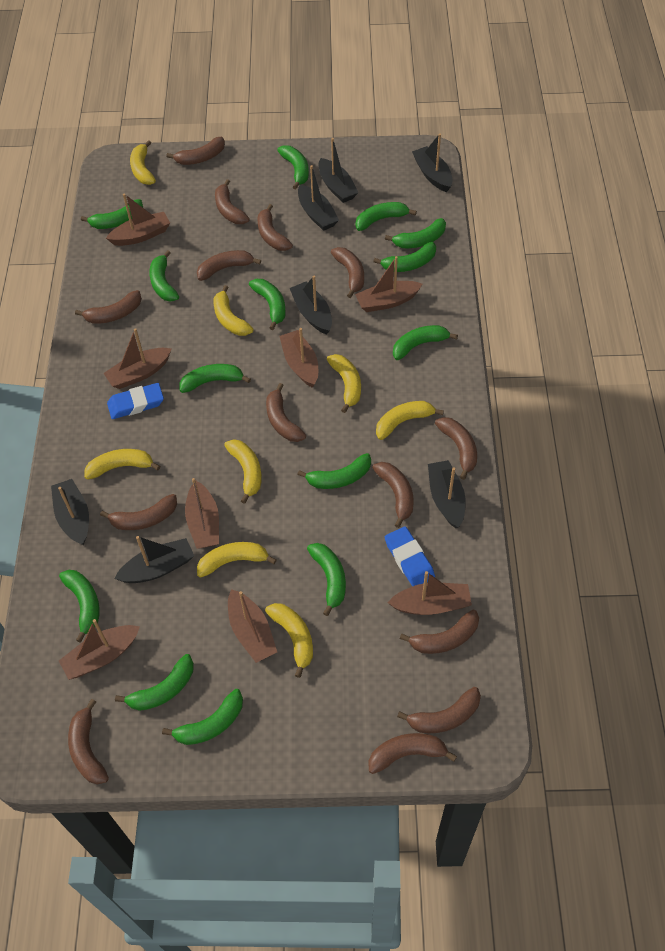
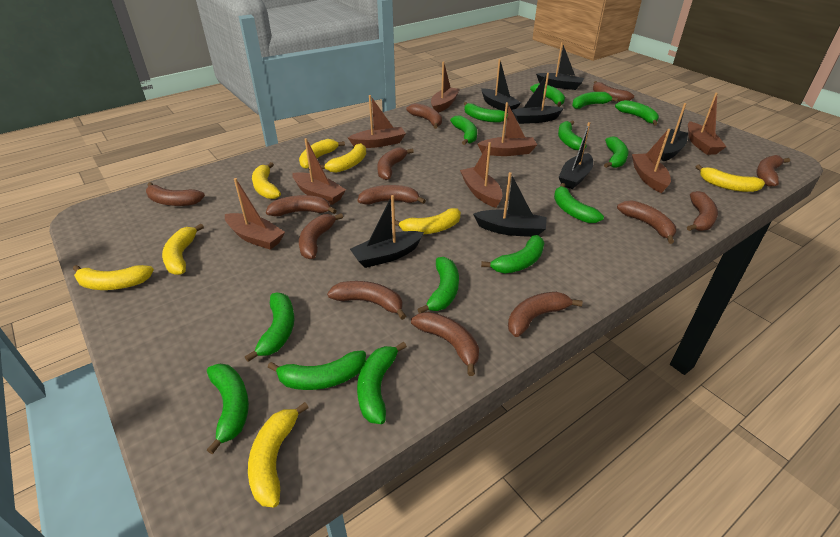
blue eraser: 2 -> 0
brown banana: 14 -> 13

